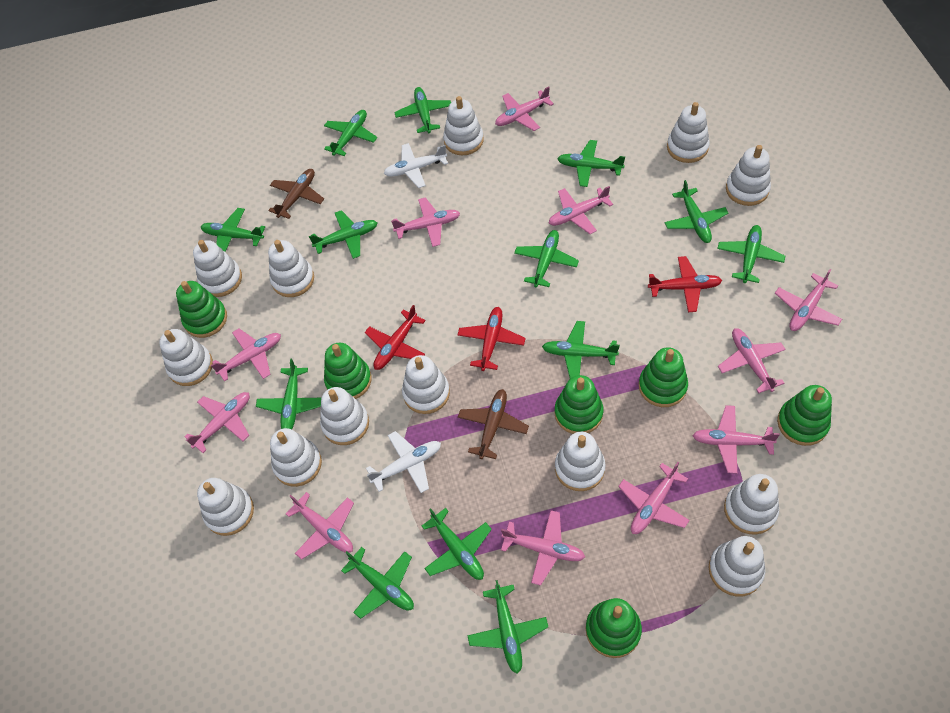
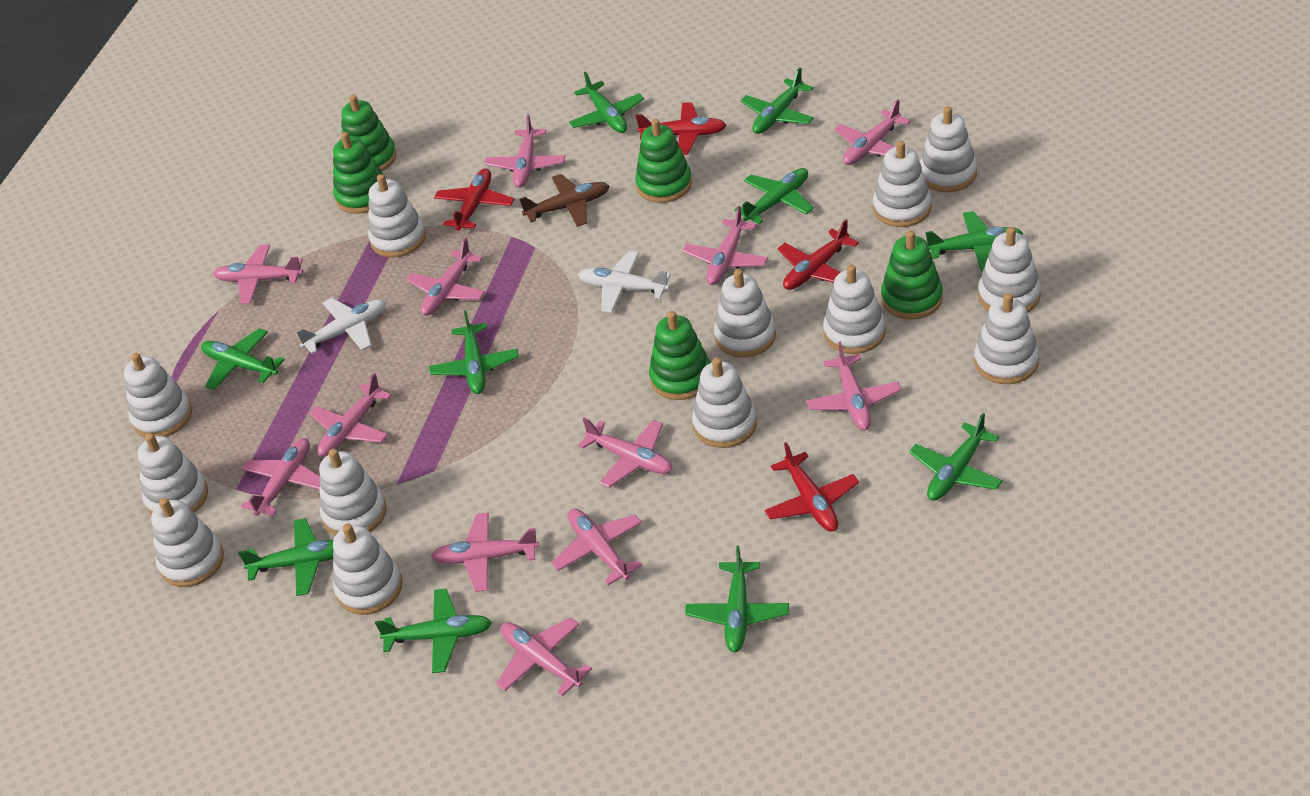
brown plane: 2 -> 1
green plane: 13 -> 10
green stacking toy: 6 -> 5
pink plane: 11 -> 12
red plane: 3 -> 4

